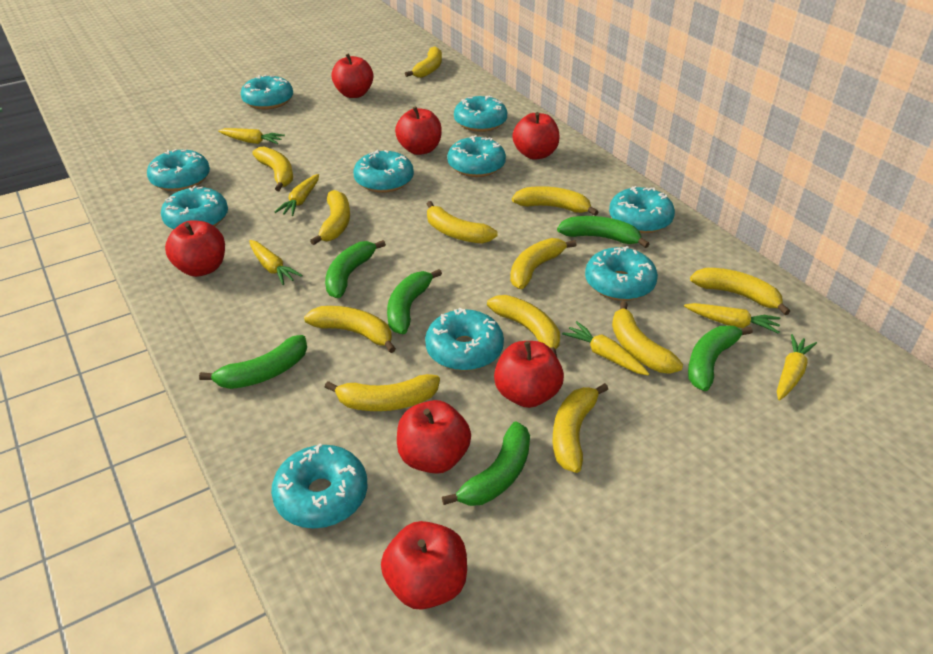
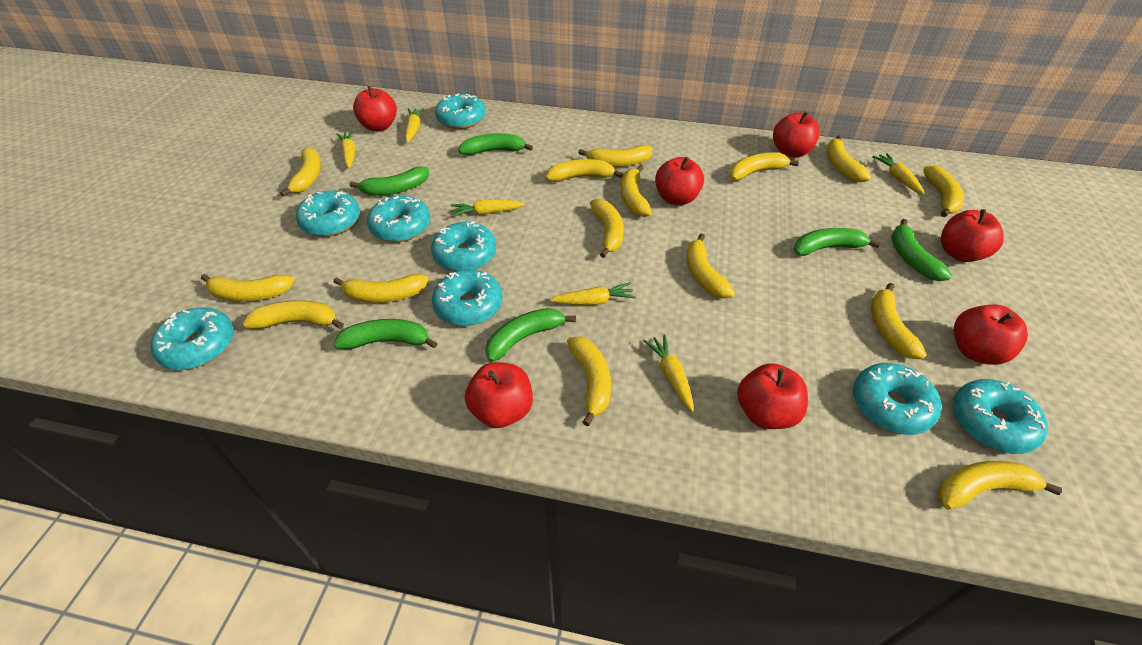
turquoise donut: 10 -> 8
yellow banana: 12 -> 15

